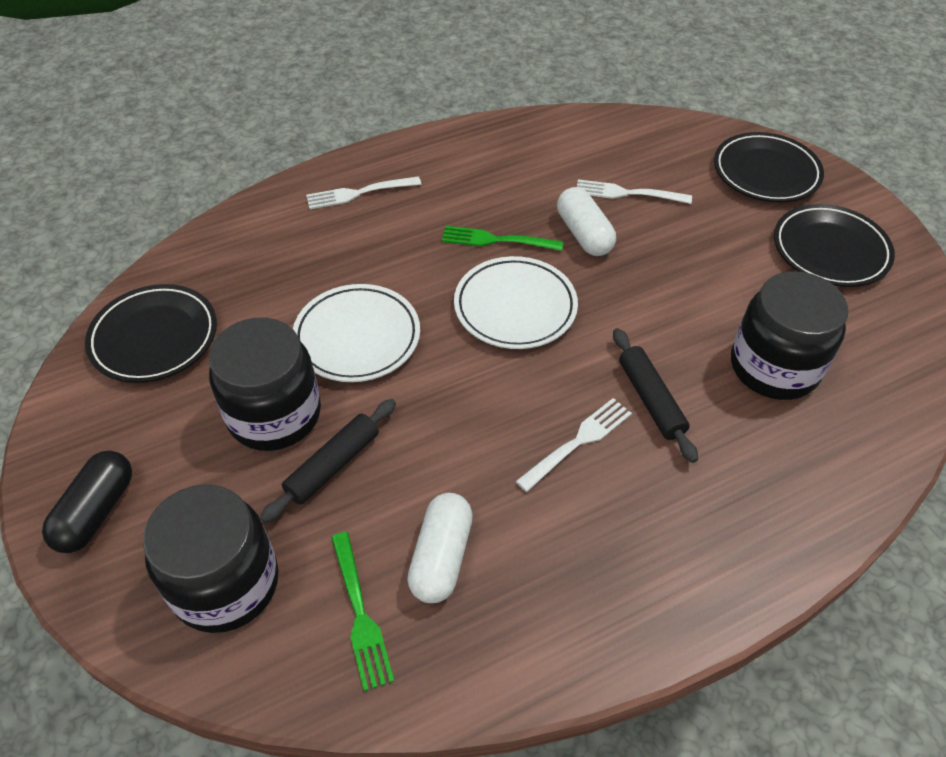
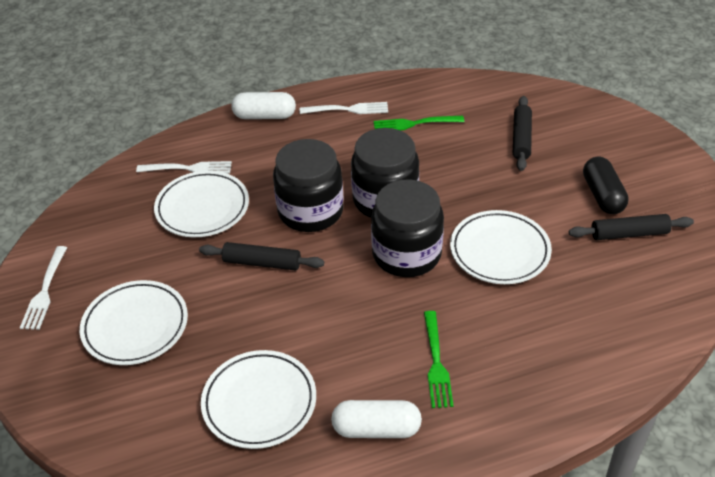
black plate: 3 -> 0
black rolling pin: 2 -> 3
white plate: 2 -> 4

